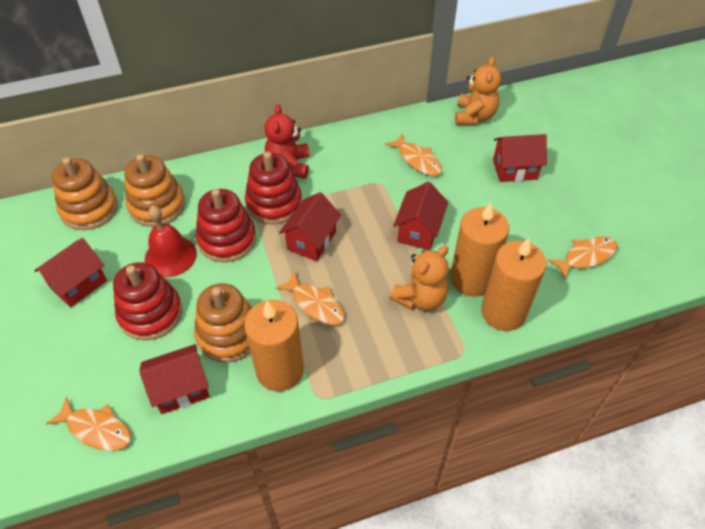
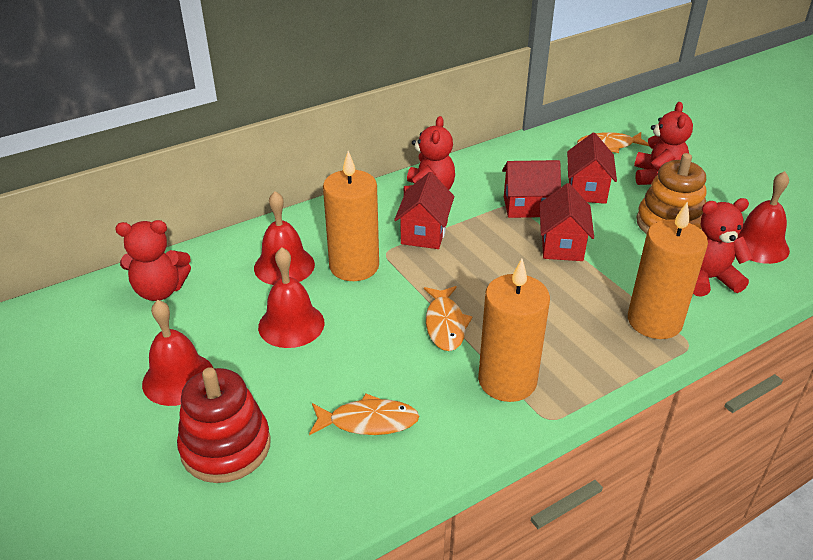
orange fish: 4 -> 3
orange stacking toy: 3 -> 1
orange teddy bear: 2 -> 0
red bell: 1 -> 4
red house: 5 -> 4
red stacking toy: 3 -> 1
red teddy bear: 1 -> 4

